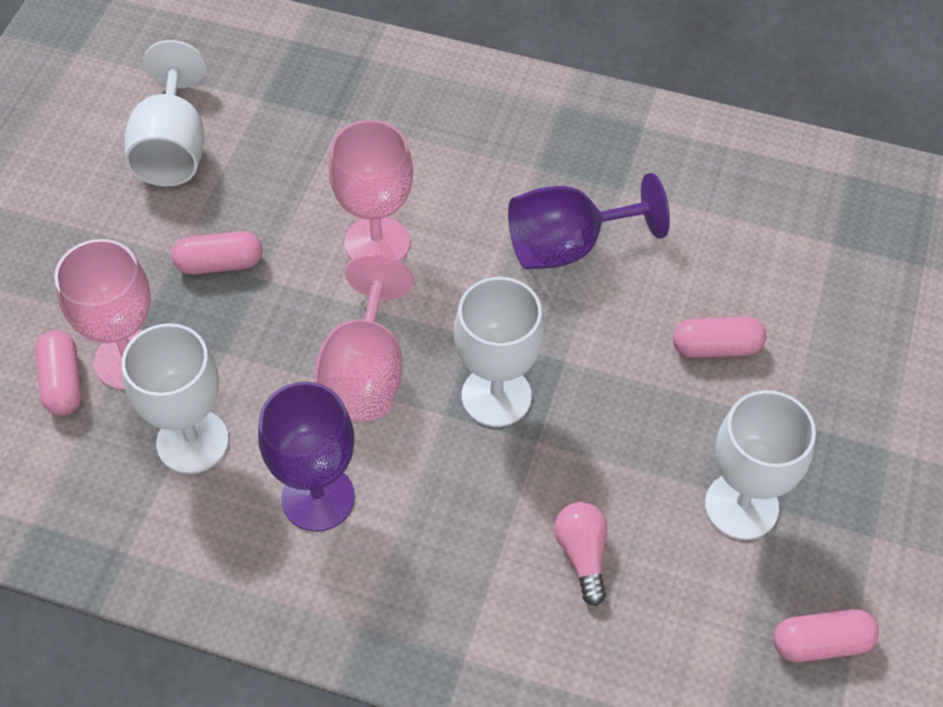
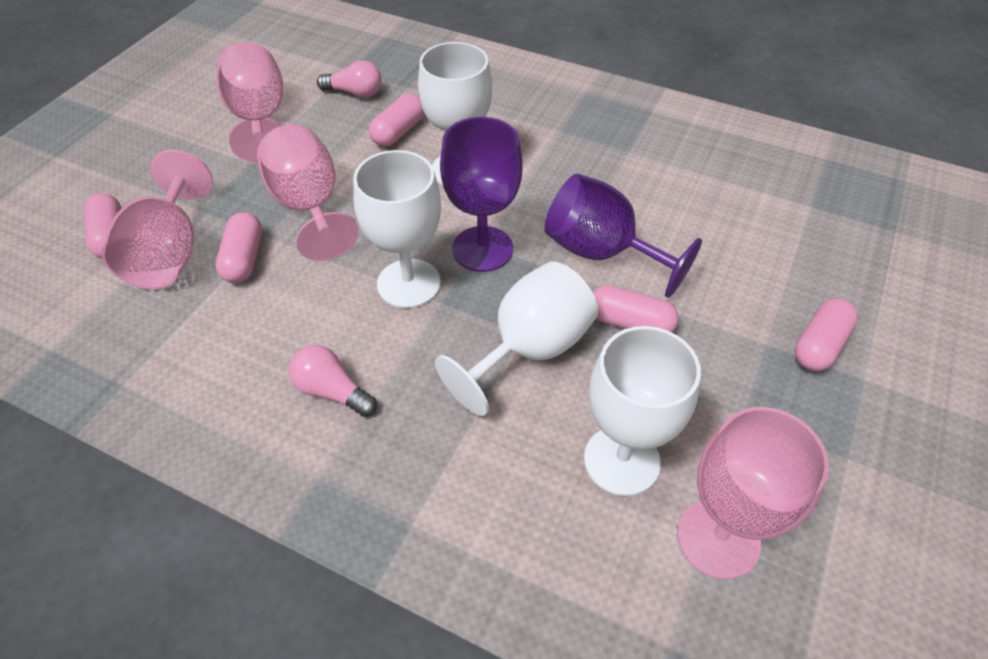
pink capsule: 4 -> 5
pink goblet: 3 -> 4
pink light bulb: 1 -> 2

